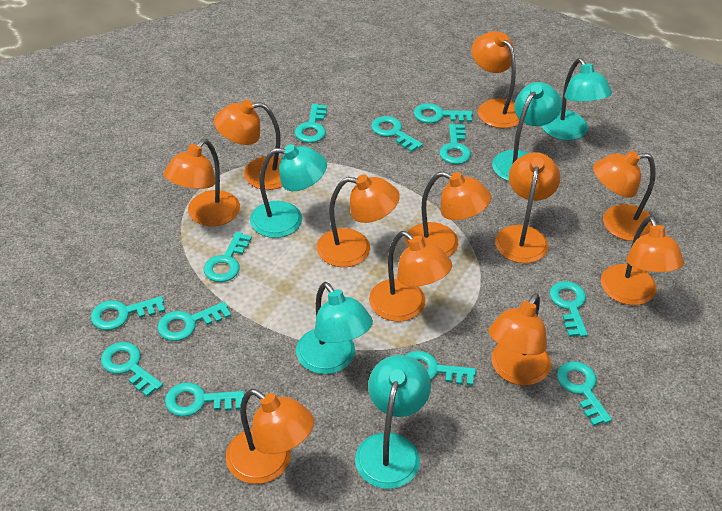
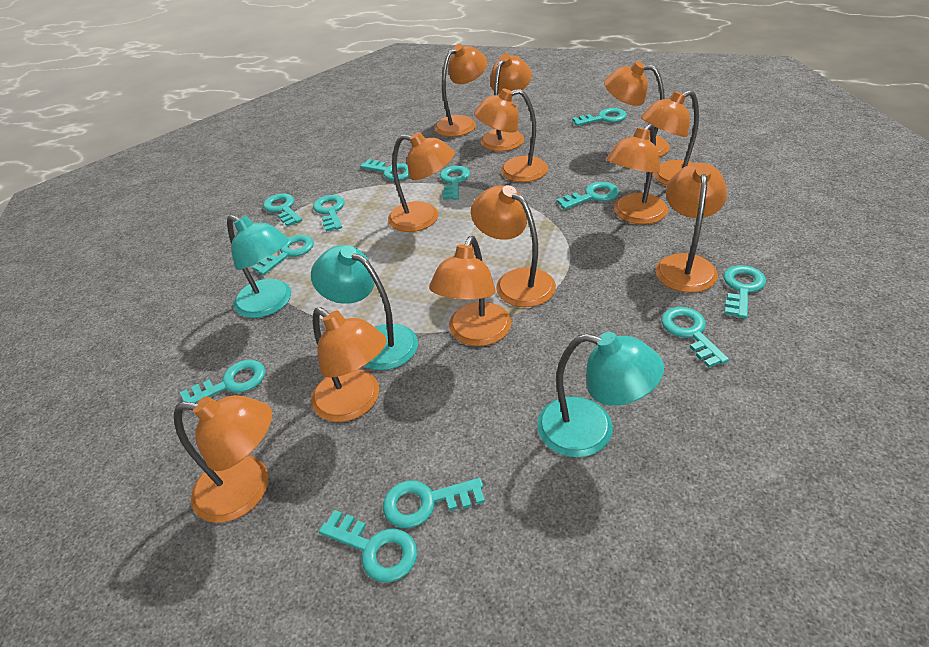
orange lamp: 11 -> 12
turquoise lamp: 5 -> 3

